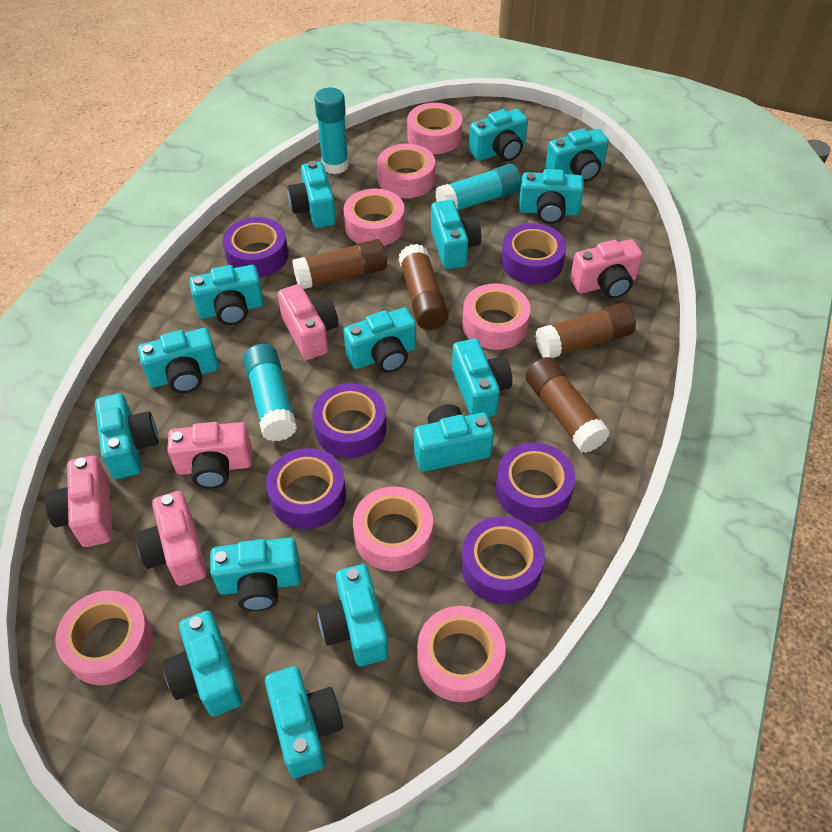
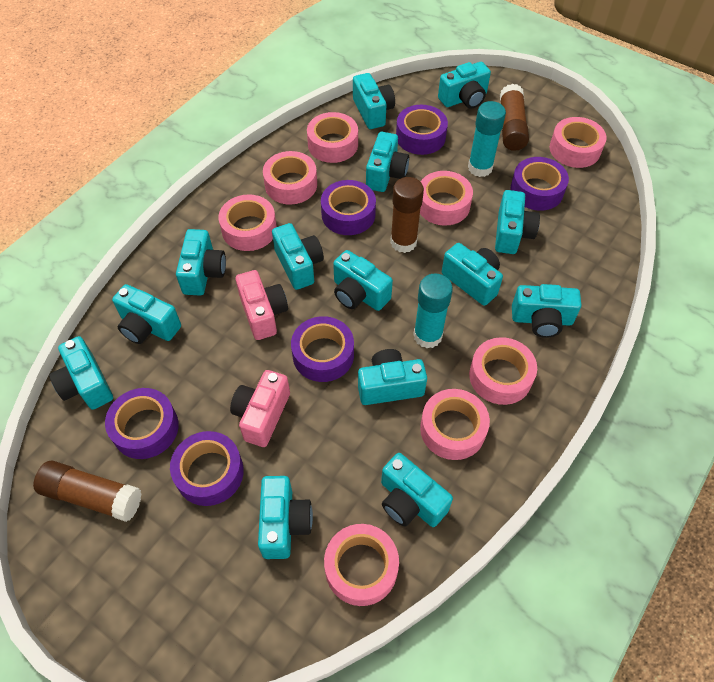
brown glue stick: 4 -> 3
pink camera: 5 -> 2
pink tape: 7 -> 8
turquoise camera: 15 -> 14
turquoise glue stick: 3 -> 2

